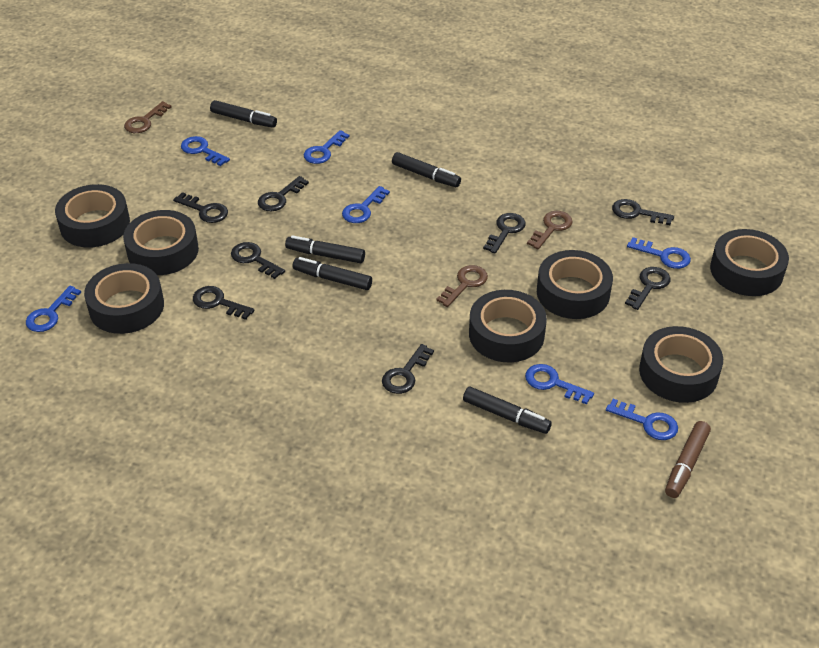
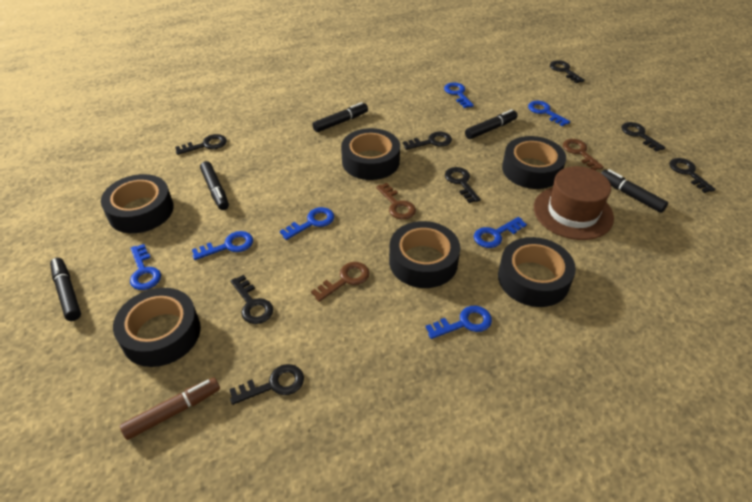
black tape: 7 -> 6
brown hat: 0 -> 1

